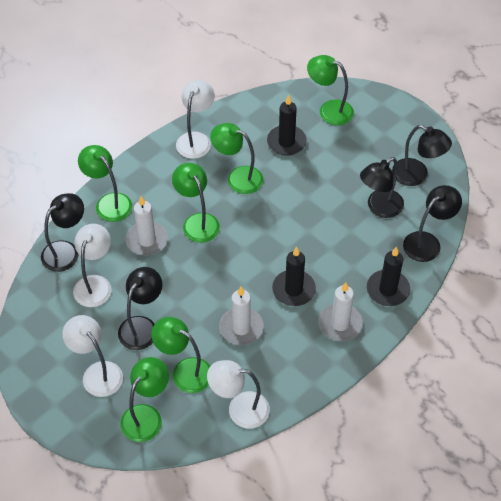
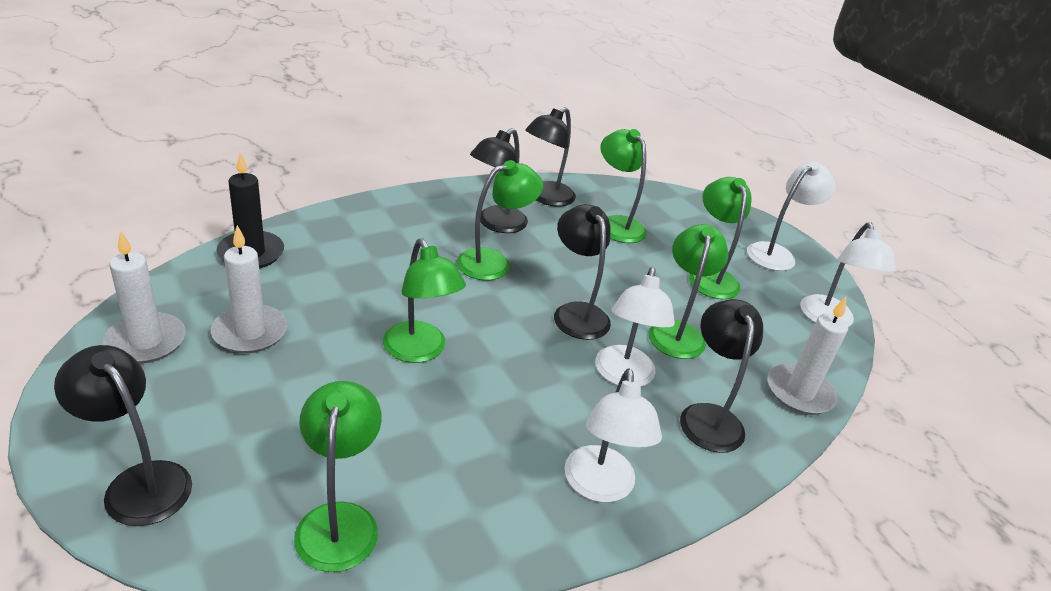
black candle: 3 -> 1

